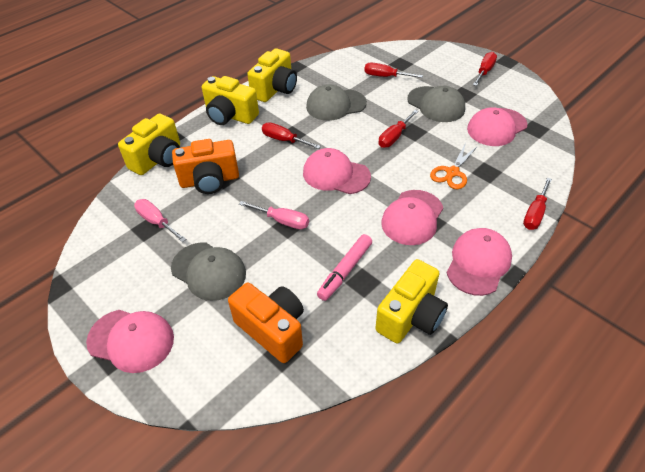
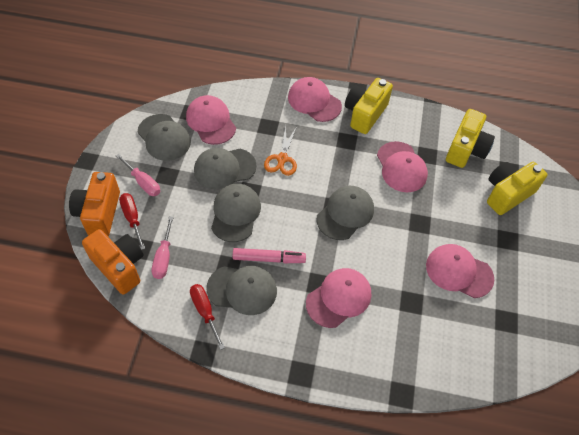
grey cap: 3 -> 5
red screwdriver: 5 -> 2
yellow camera: 4 -> 3

